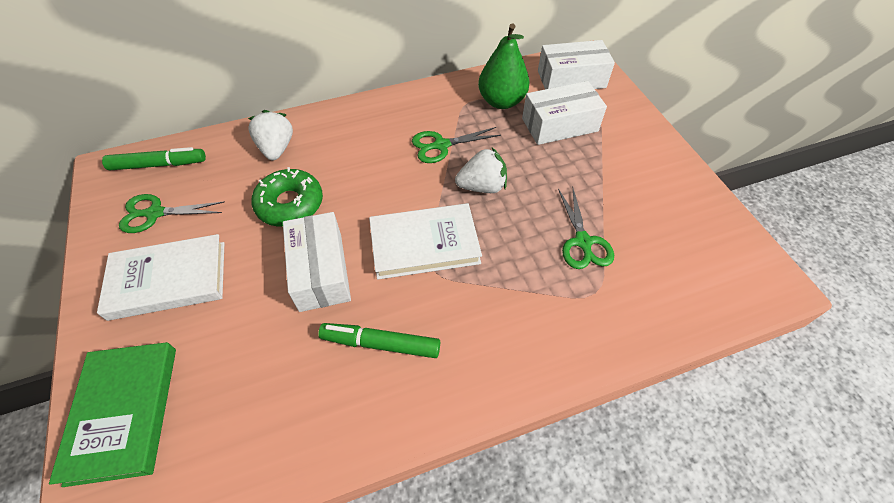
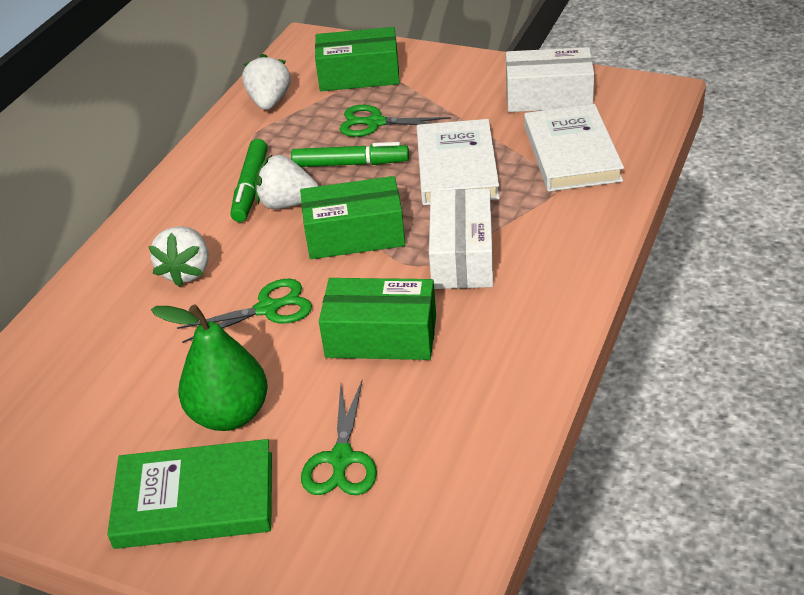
green box: 0 -> 3
green donut: 1 -> 0
white box: 3 -> 2
white strawberry: 2 -> 3

